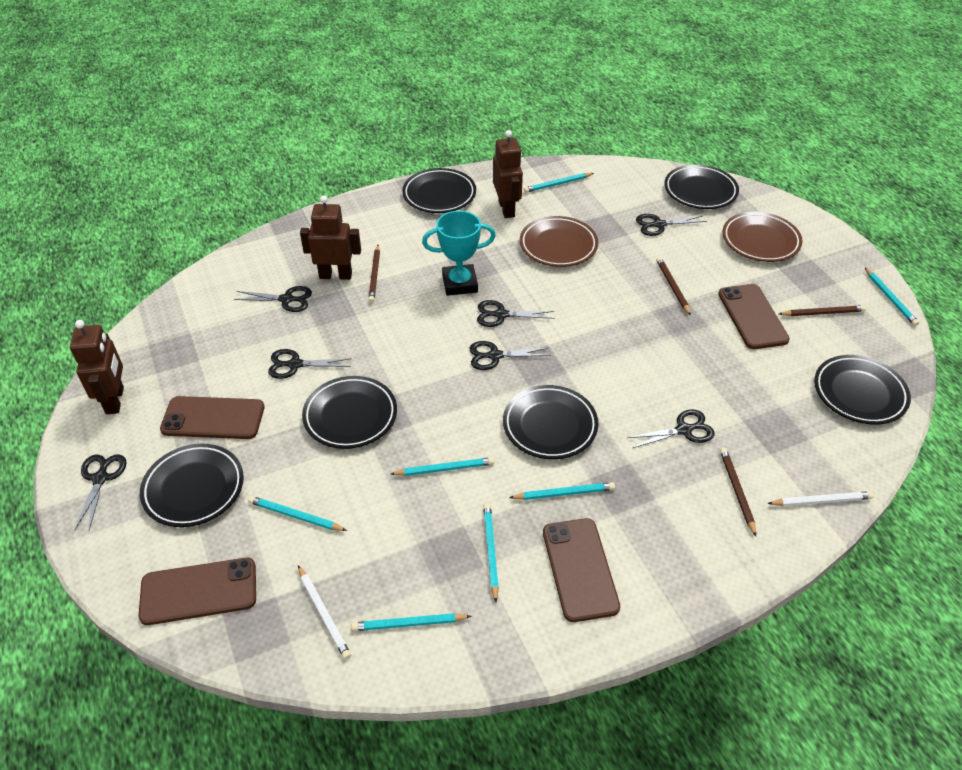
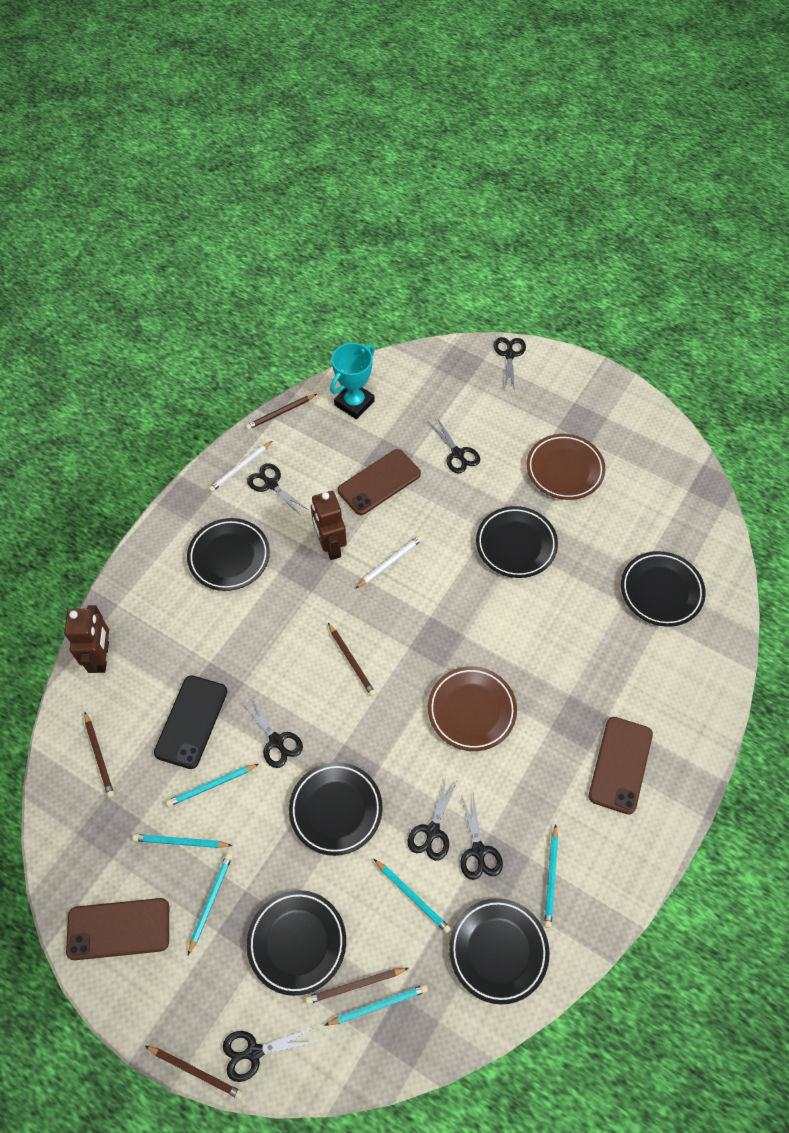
black phone: 0 -> 1
brown pencil: 4 -> 5
brown phone: 4 -> 3
brown robot: 3 -> 2
turquoise pencil: 7 -> 6

